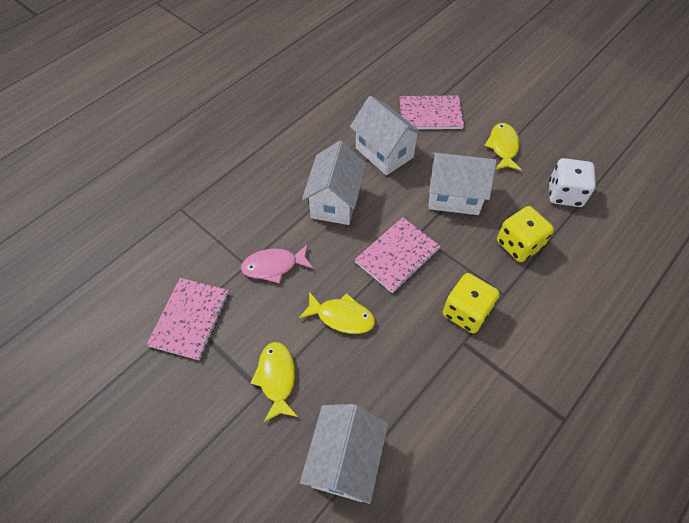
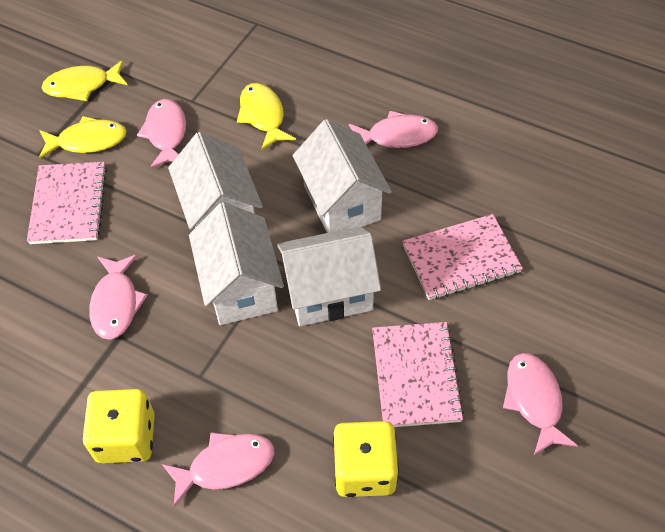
pink fish: 1 -> 5
white dice: 1 -> 0

